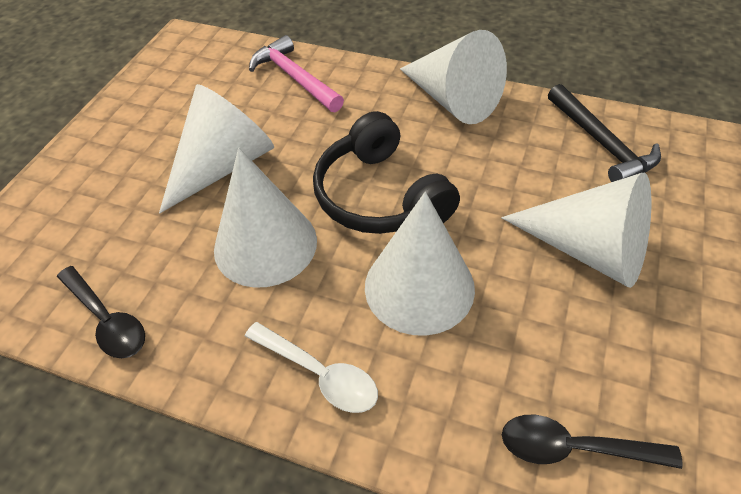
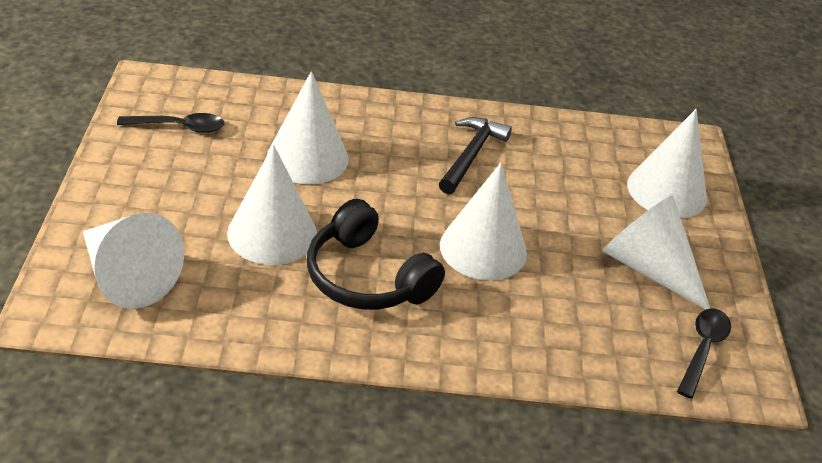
pink hammer: 1 -> 0
white cone: 5 -> 6
white spoon: 1 -> 0

